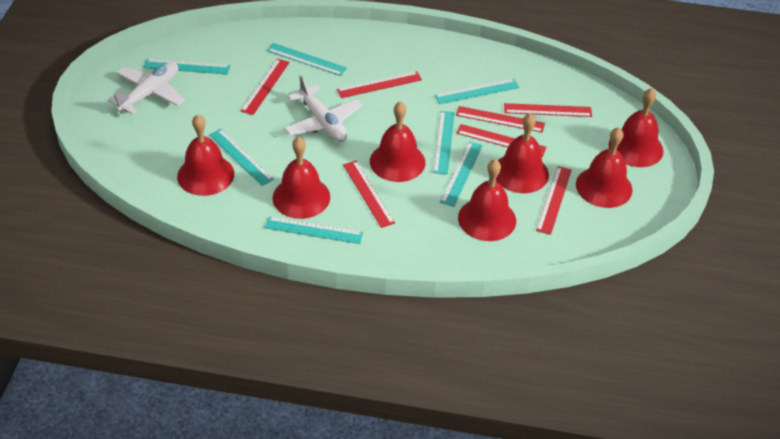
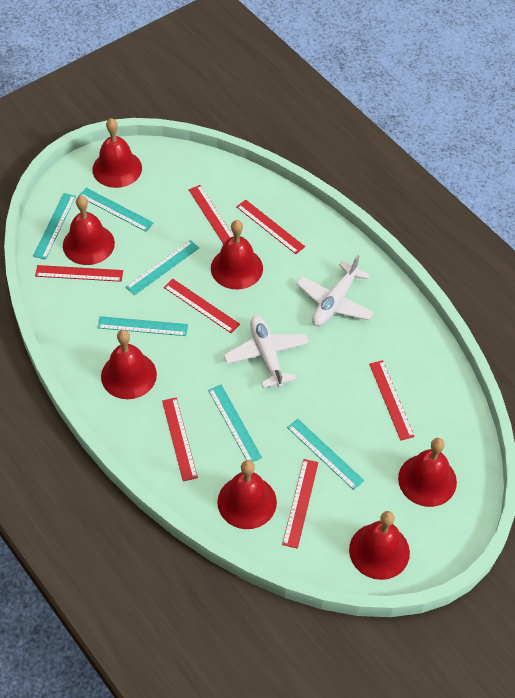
turquoise ruler: 7 -> 6

